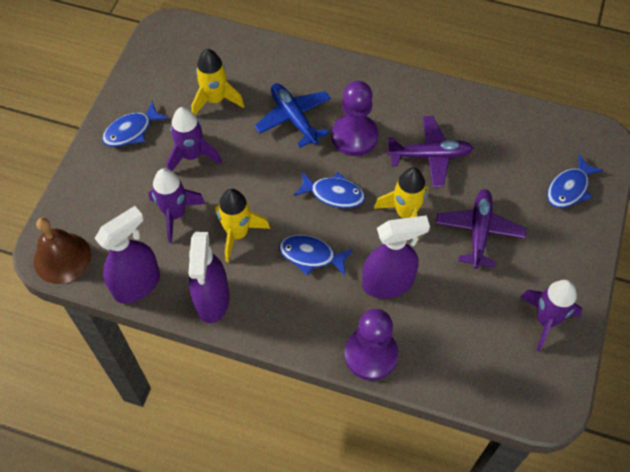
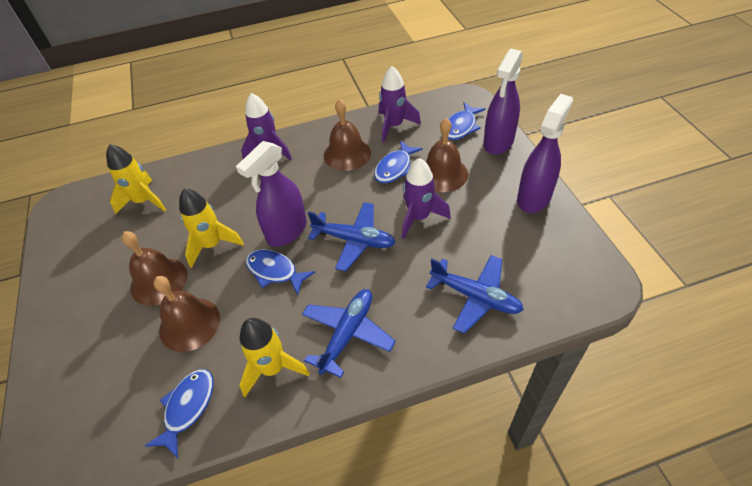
blue plane: 1 -> 3
brown bell: 1 -> 4
purple pawn: 2 -> 0
purple plane: 2 -> 0

